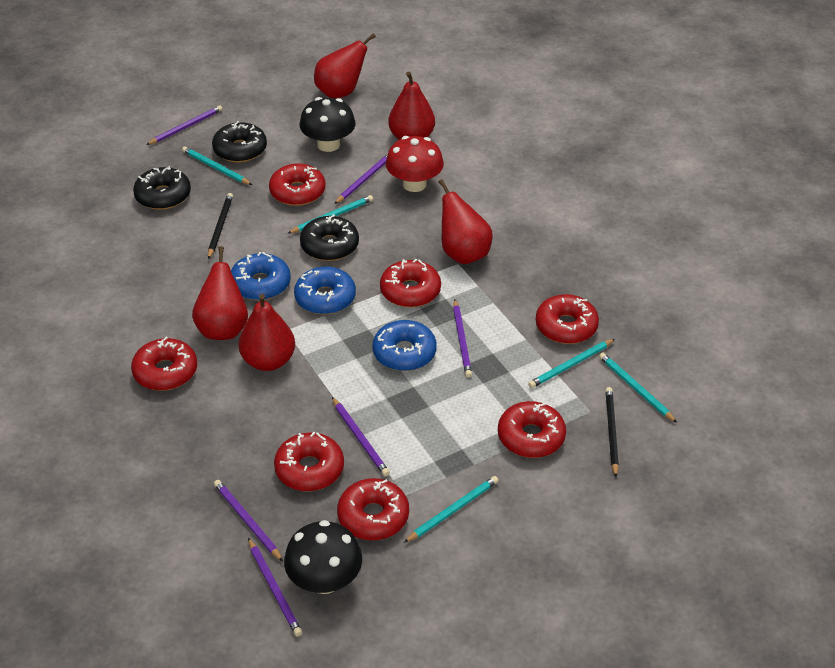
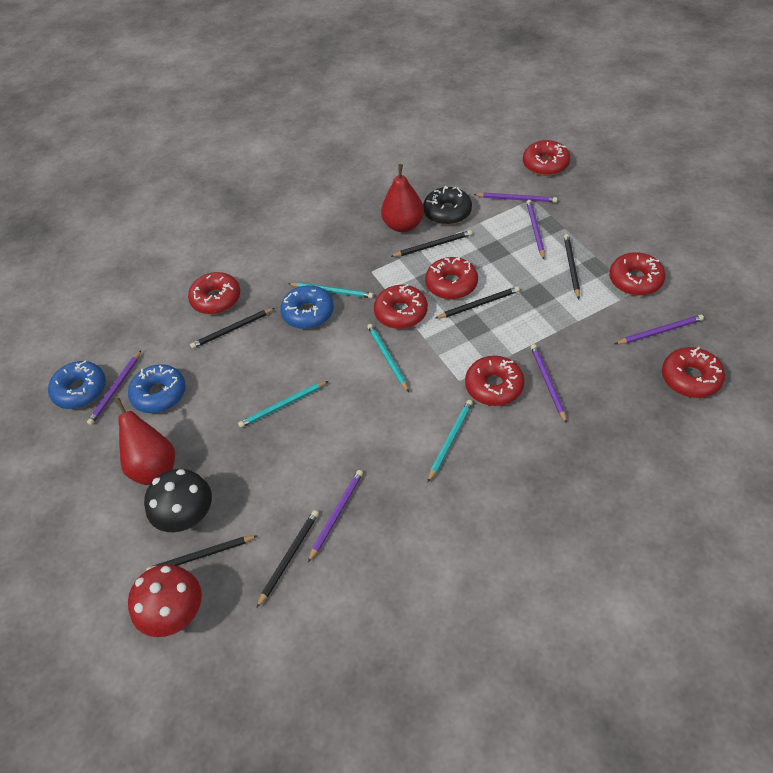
black donut: 3 -> 1
black mushroom: 2 -> 1
black pencil: 2 -> 6
red pear: 5 -> 2
turquoise pencil: 5 -> 4

